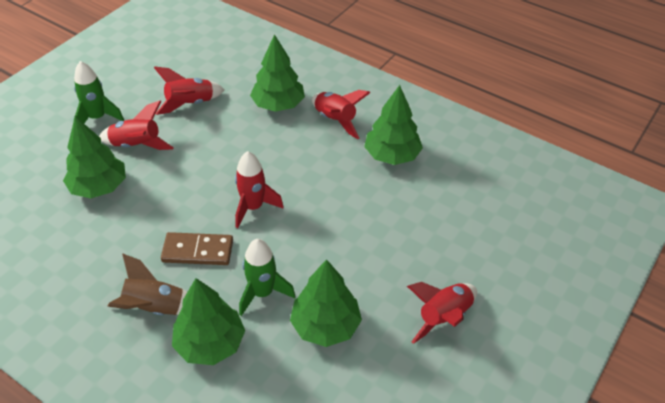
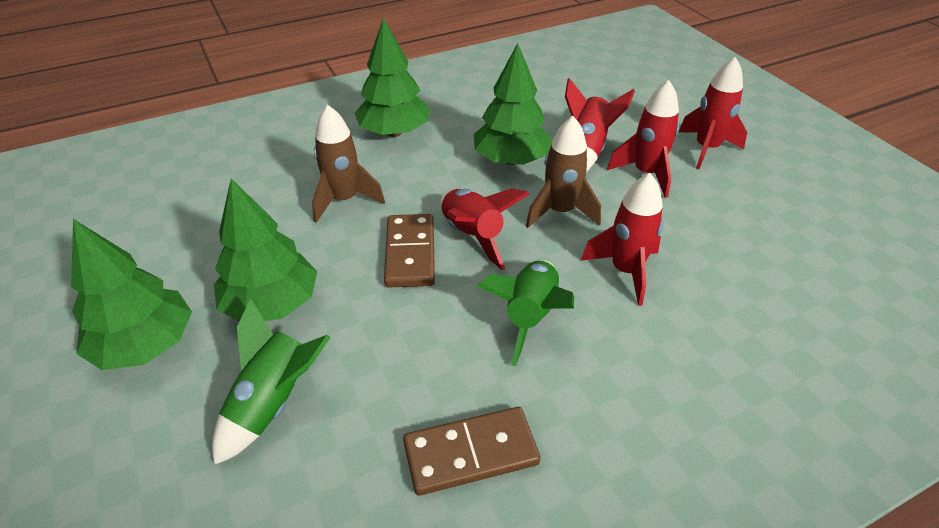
brown domino: 1 -> 2
brown rocket: 1 -> 2
green tree: 5 -> 4

